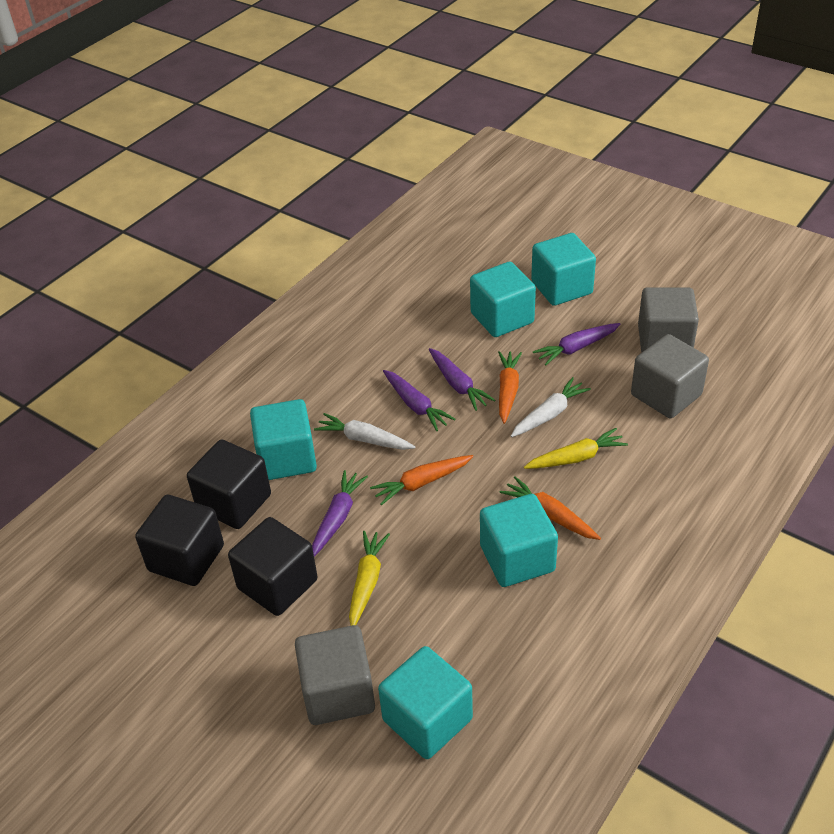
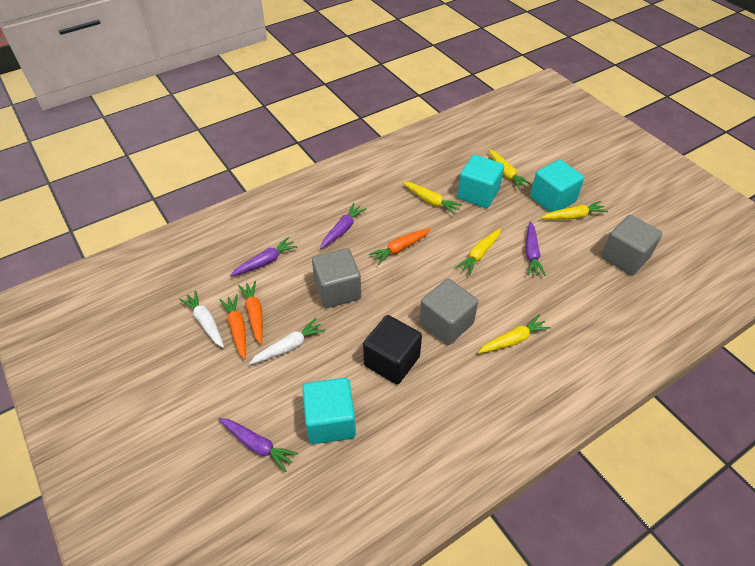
black cube: 3 -> 1
turquoise cube: 5 -> 3
yellow carrot: 2 -> 5

